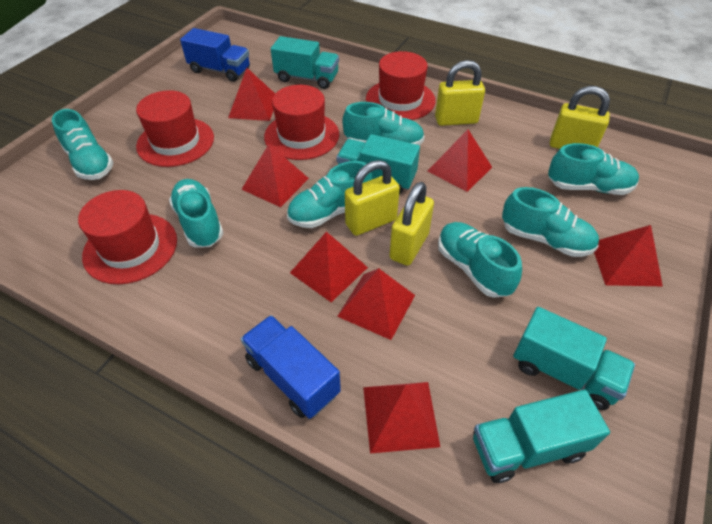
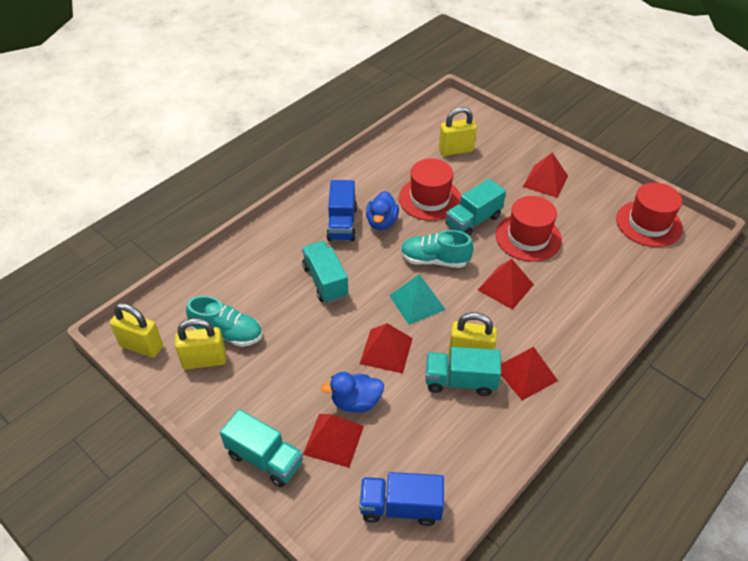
blue duck: 0 -> 2
red hat: 4 -> 3
red pyramid: 7 -> 5
turquoise pyramid: 0 -> 1
turquoise shoe: 7 -> 2

